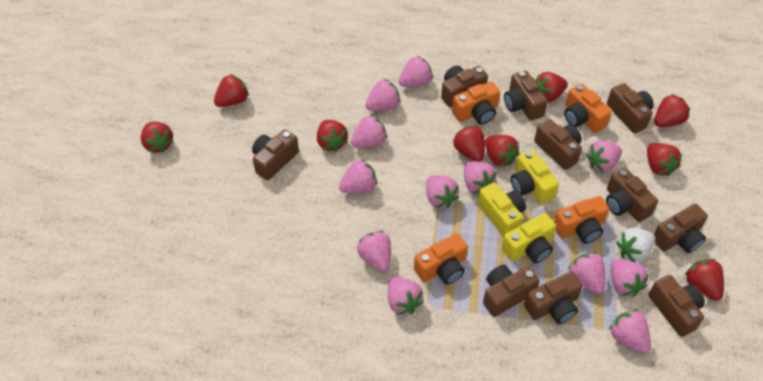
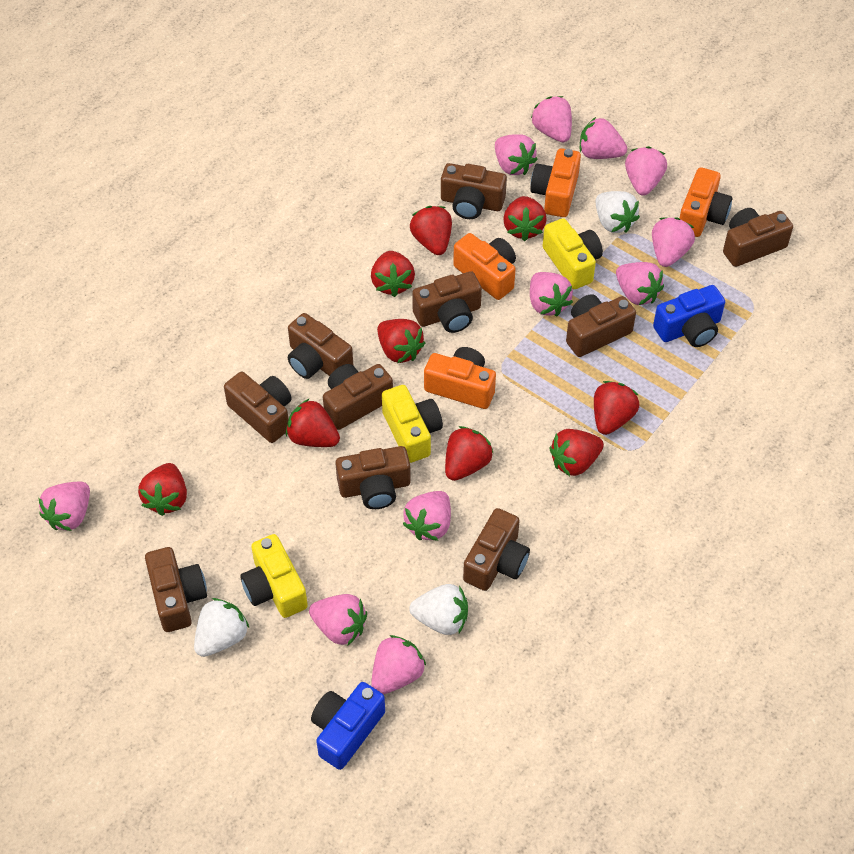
blue camera: 0 -> 2
pink strawberry: 12 -> 11
white strawberry: 1 -> 3

